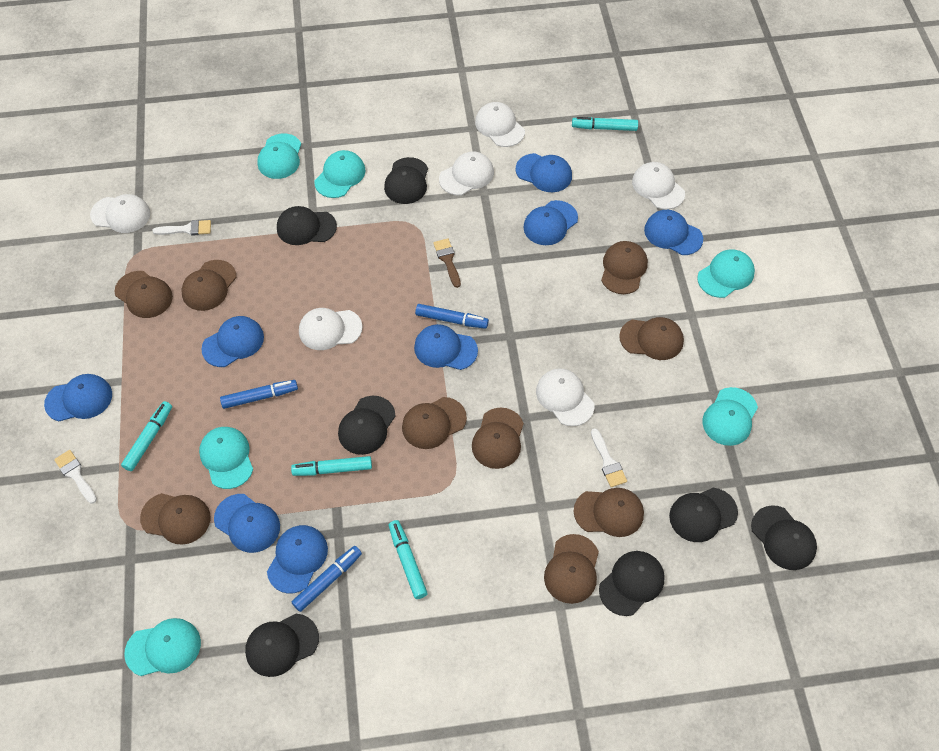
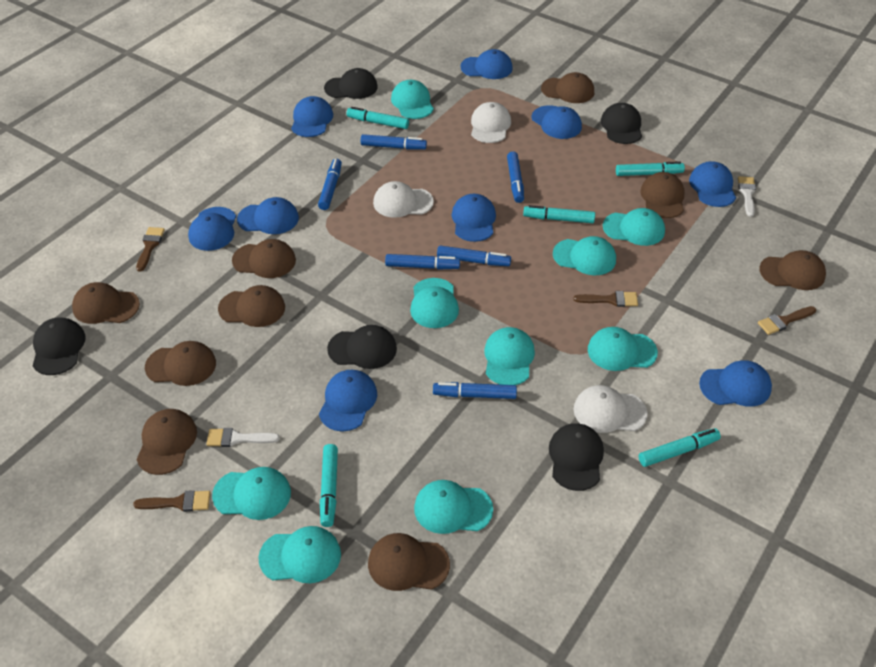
black cap: 7 -> 5
blue cap: 8 -> 9
blue marker: 3 -> 6
brown brush: 1 -> 4
turquoise cap: 6 -> 9
turquoise marker: 4 -> 5
white brush: 3 -> 2
white cap: 6 -> 3

